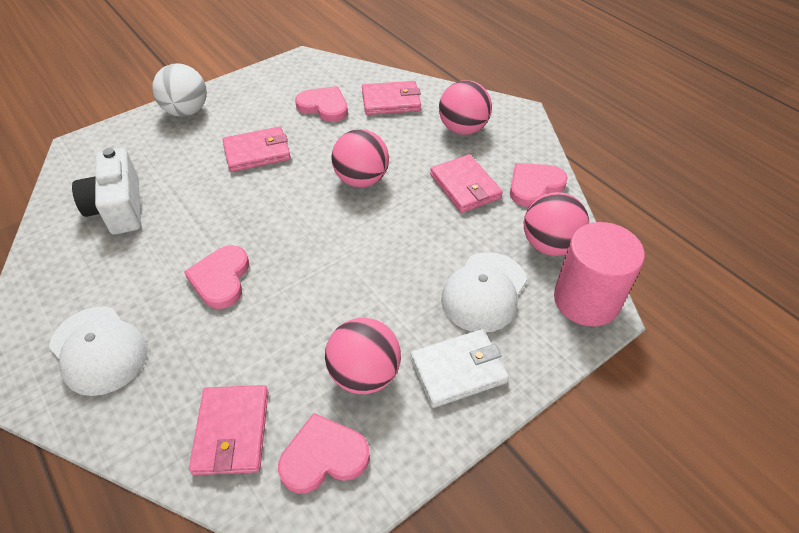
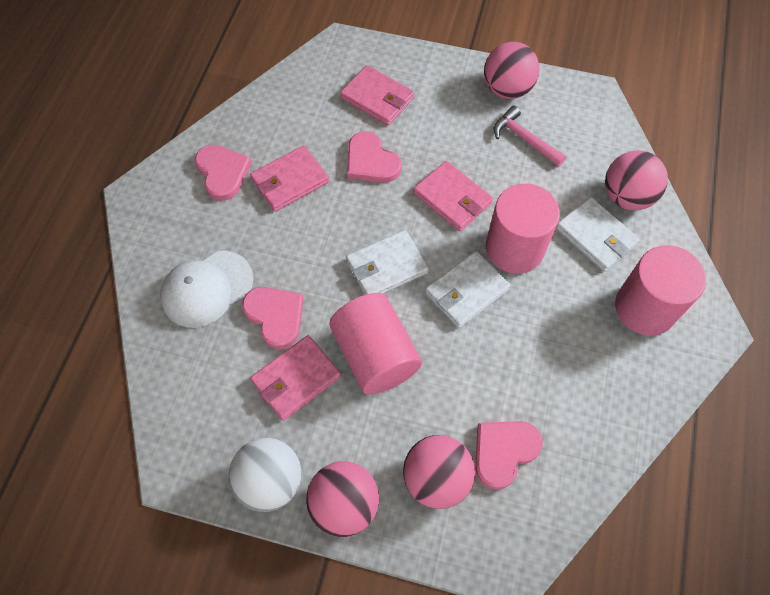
pink cylinder: 1 -> 3
pink hammer: 0 -> 1
white camera: 1 -> 0
white cap: 2 -> 1
white wallet: 1 -> 3

